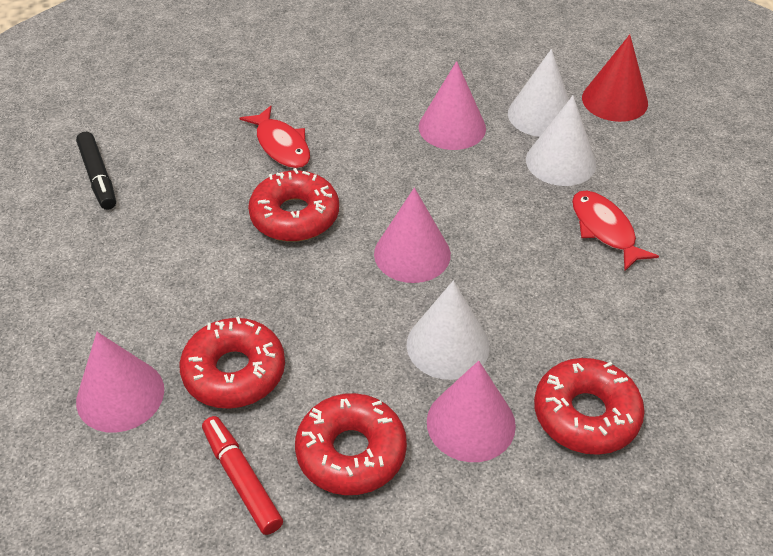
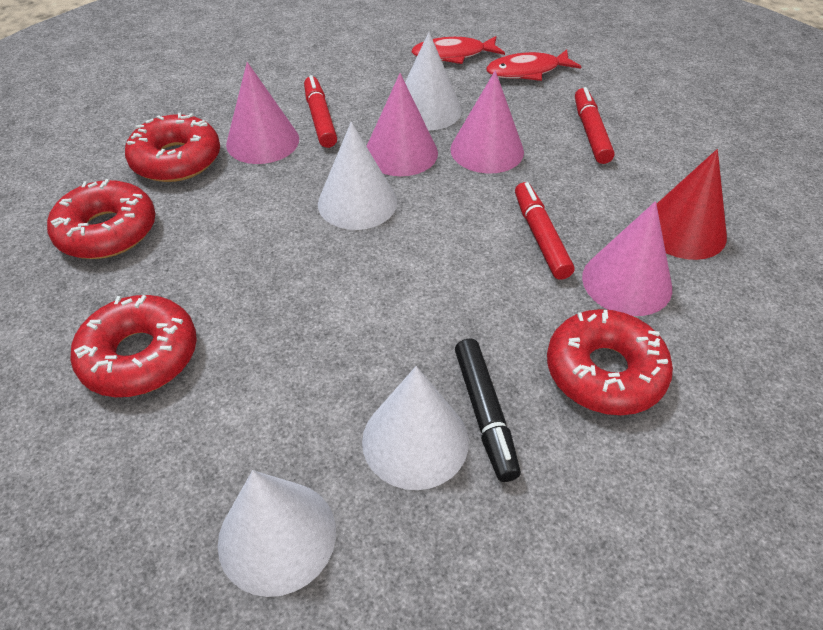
red marker: 1 -> 3
white cone: 3 -> 4

